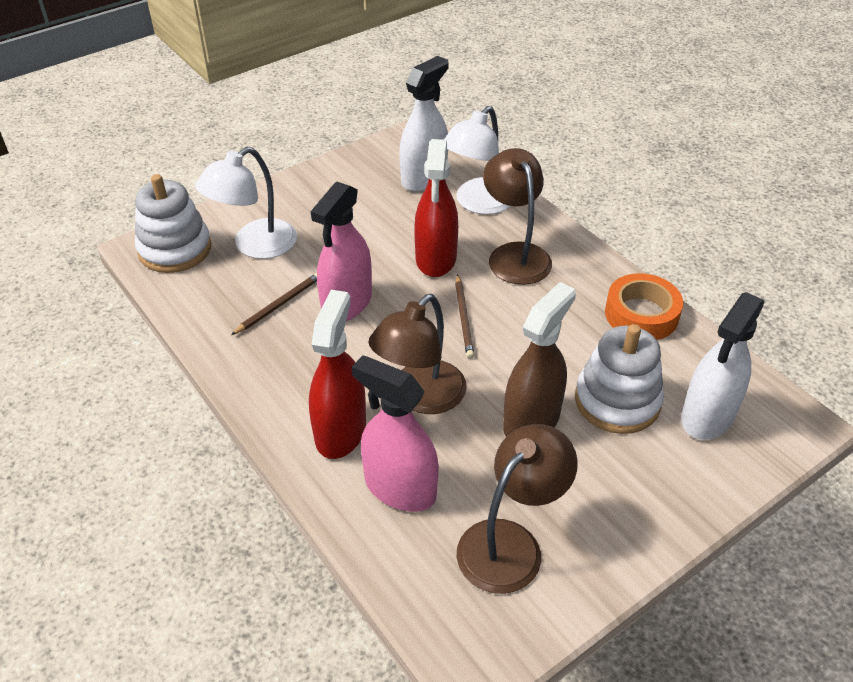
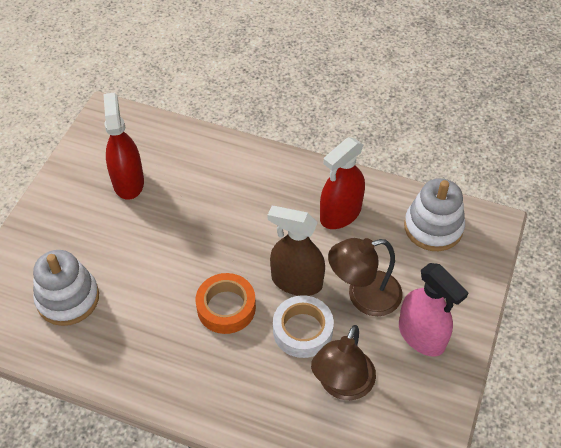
brown lamp: 3 -> 2
brown pencil: 2 -> 0
pink spray bottle: 2 -> 1
white lamp: 2 -> 0
white spray bottle: 2 -> 0
white tape: 0 -> 1

